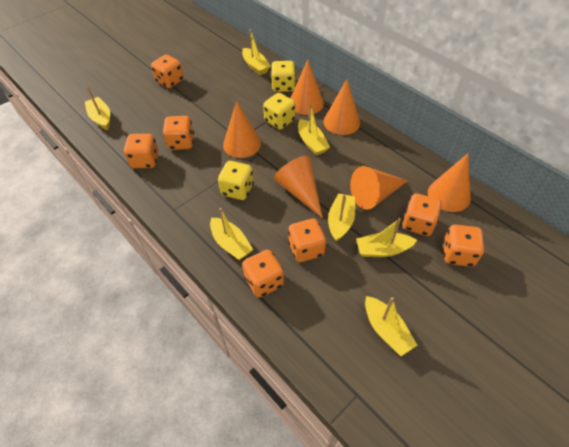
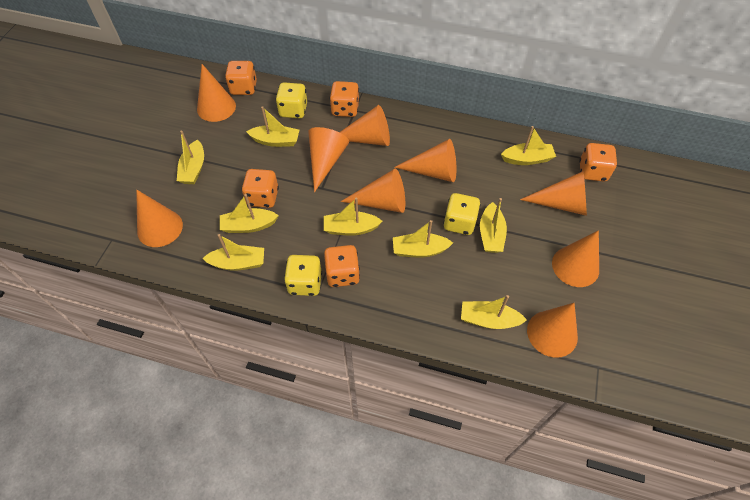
orange cone: 6 -> 9
orange dice: 7 -> 5
yellow boat: 7 -> 9

